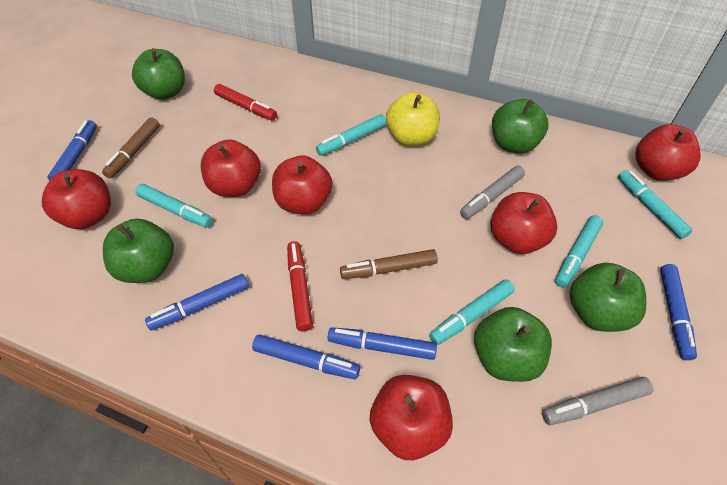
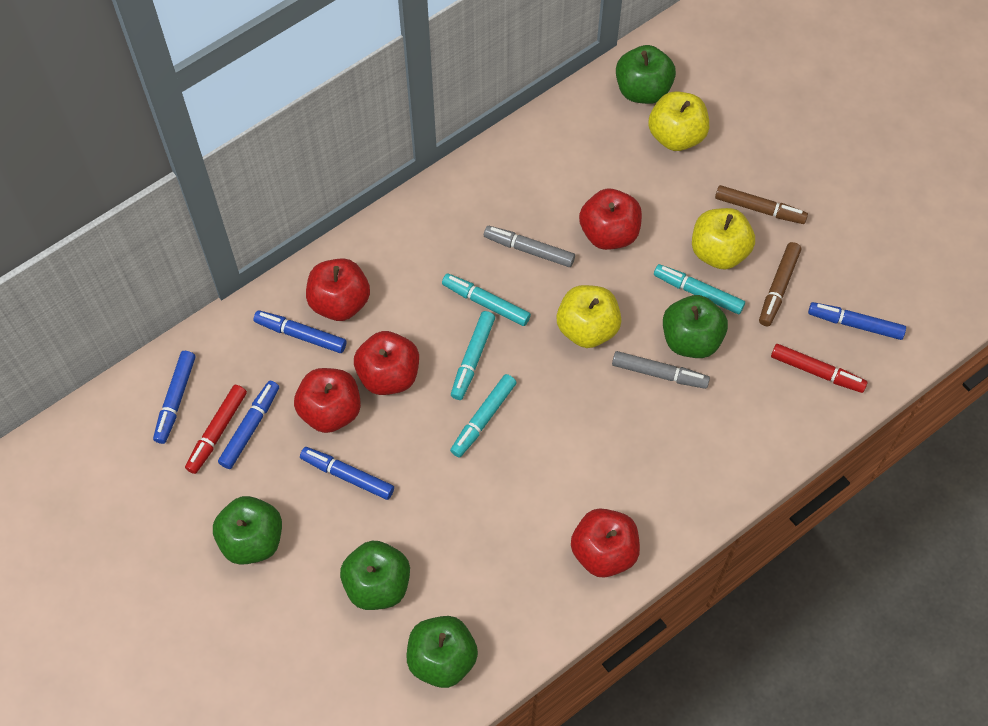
red apple: 6 -> 5
turquoise marker: 5 -> 4
yellow apple: 1 -> 3

